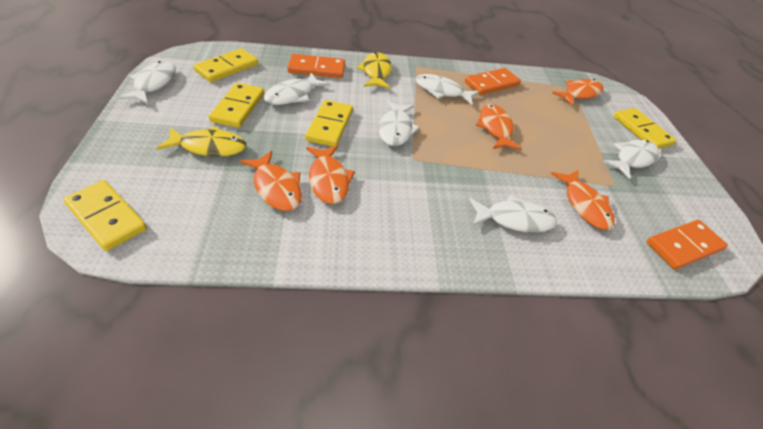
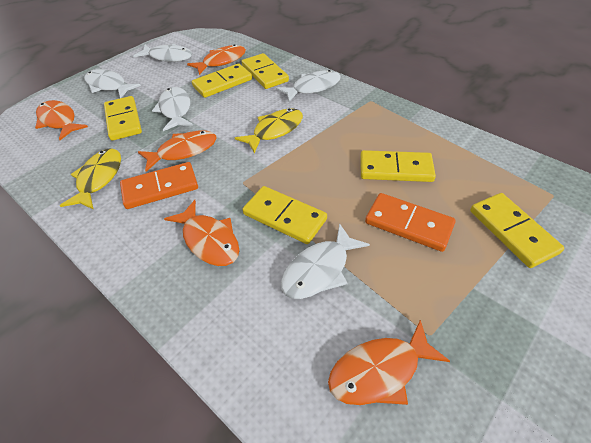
orange domino: 3 -> 2
white fish: 6 -> 5
yellow domino: 5 -> 6

